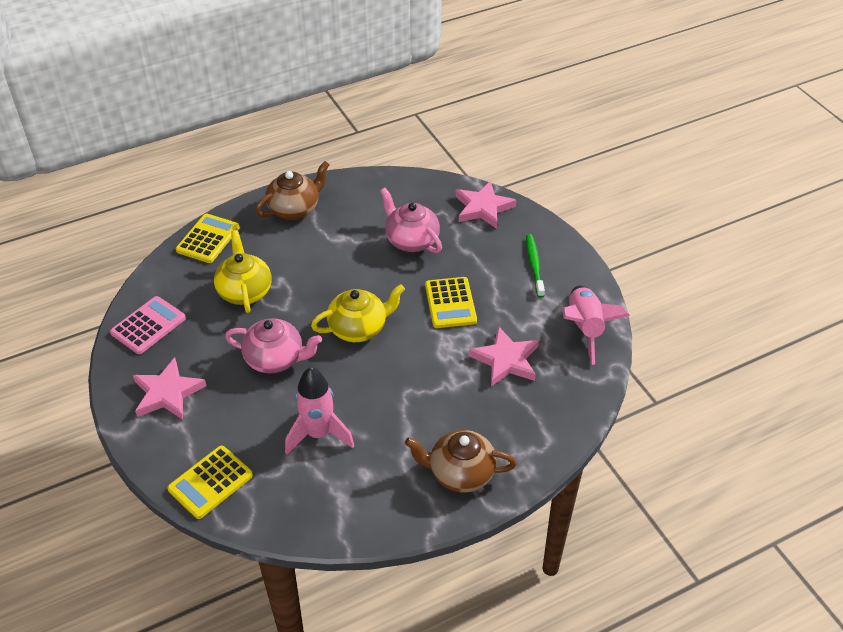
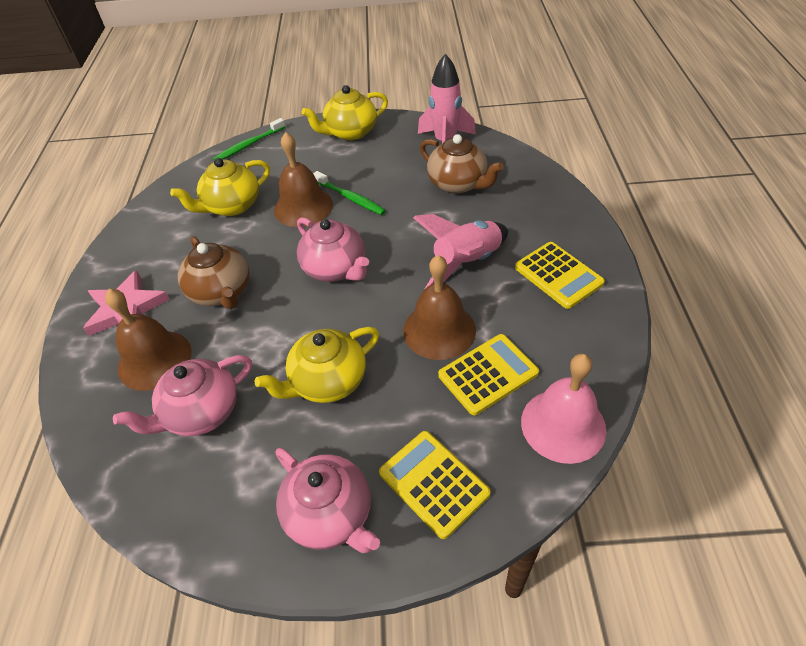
brown bell: 0 -> 3
green toothbrush: 1 -> 2
pink bell: 0 -> 1
pink calculator: 1 -> 0
pink star: 3 -> 1
pink teapot: 2 -> 3
yellow teapot: 2 -> 3

